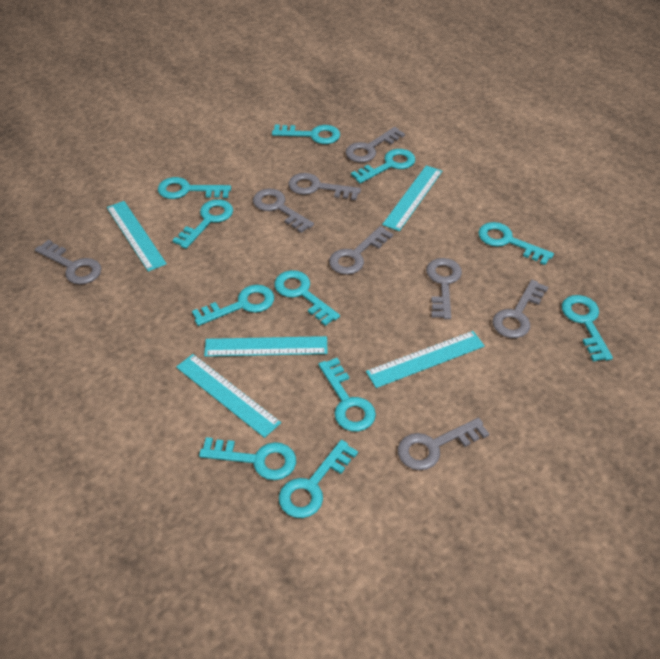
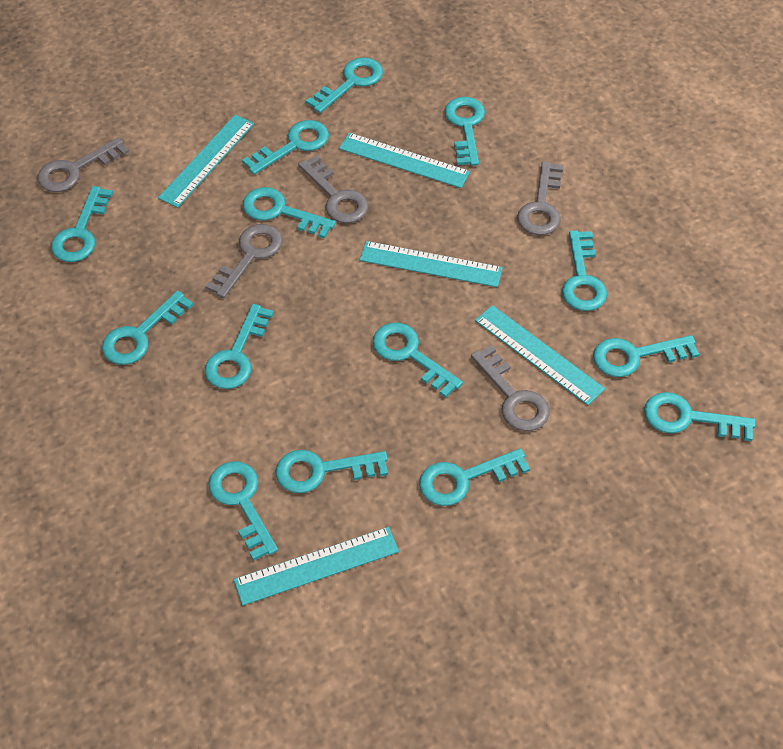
grey key: 8 -> 5
turquoise key: 11 -> 14

